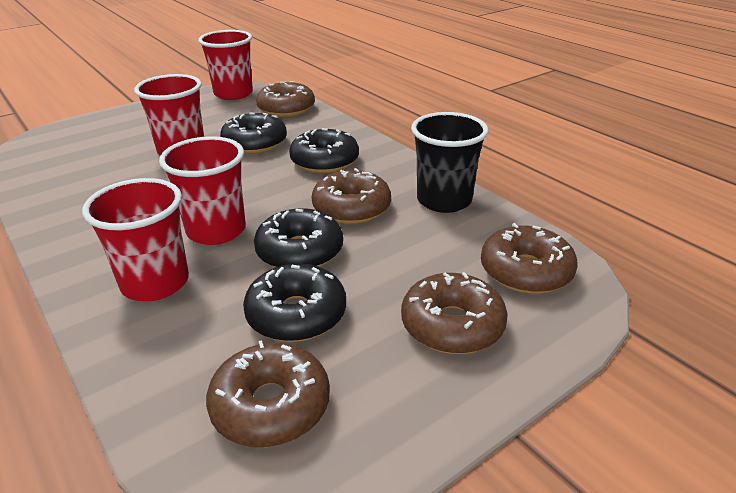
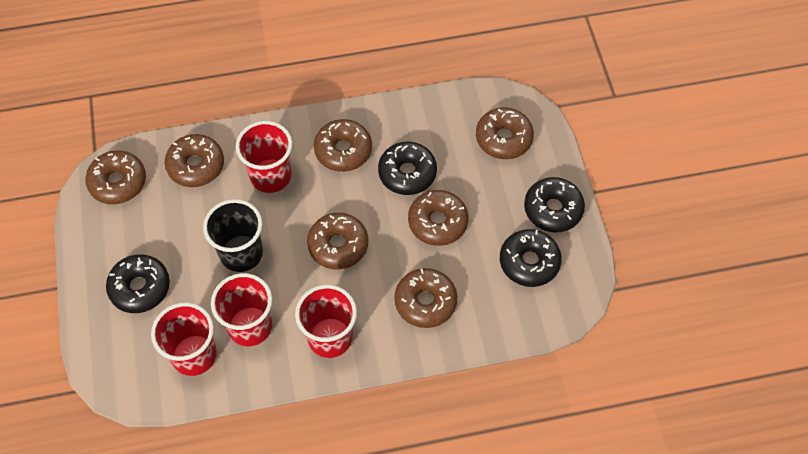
brown donut: 5 -> 7

